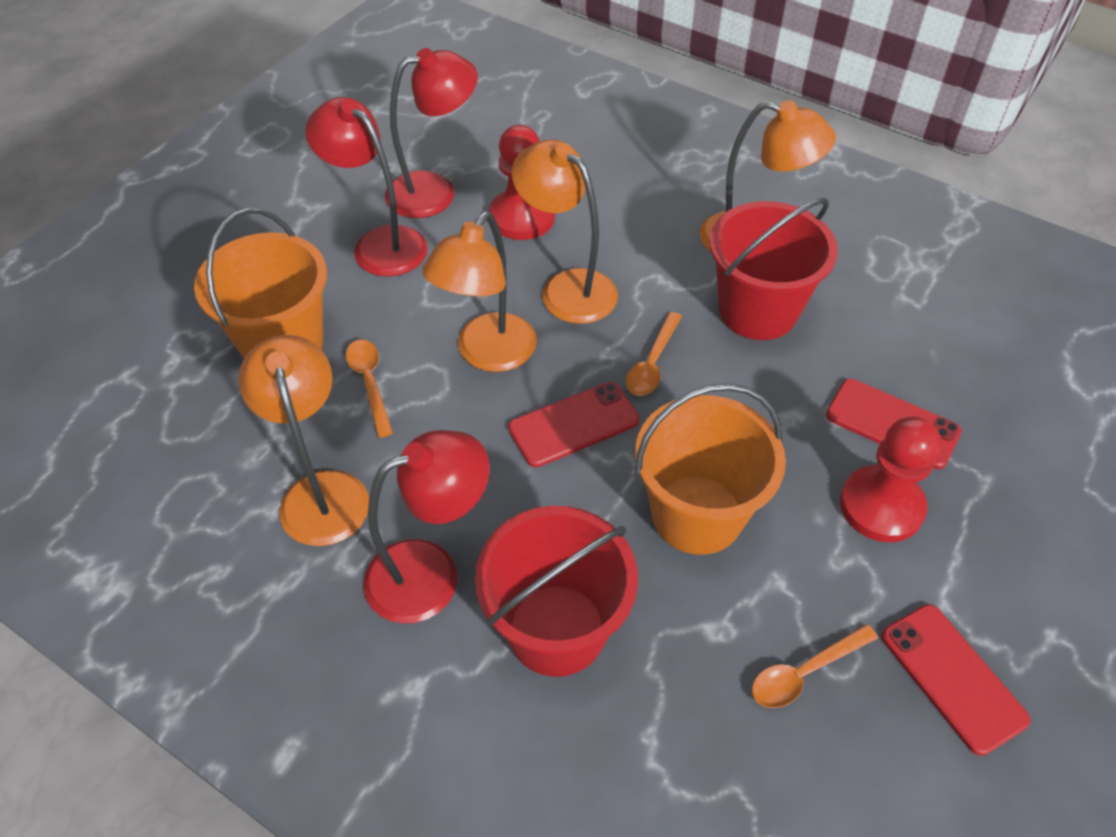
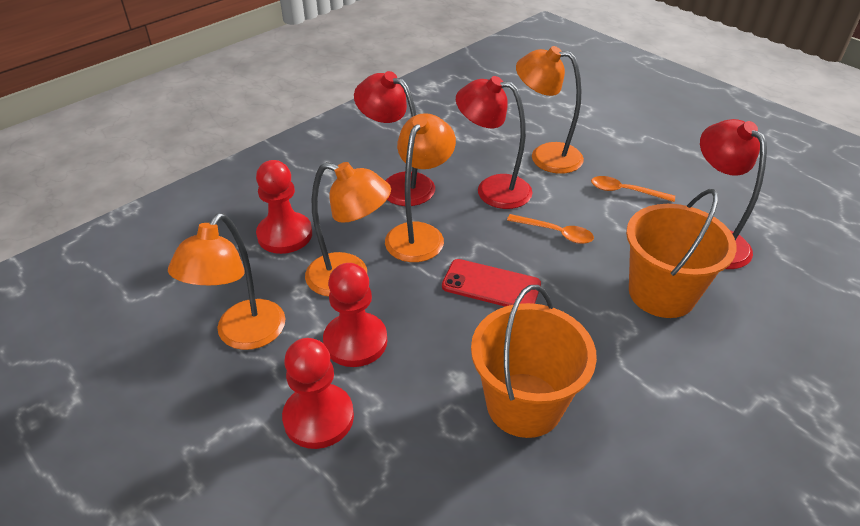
orange spoon: 3 -> 2
red bucket: 2 -> 0
red pawn: 2 -> 3
red phone: 3 -> 1

